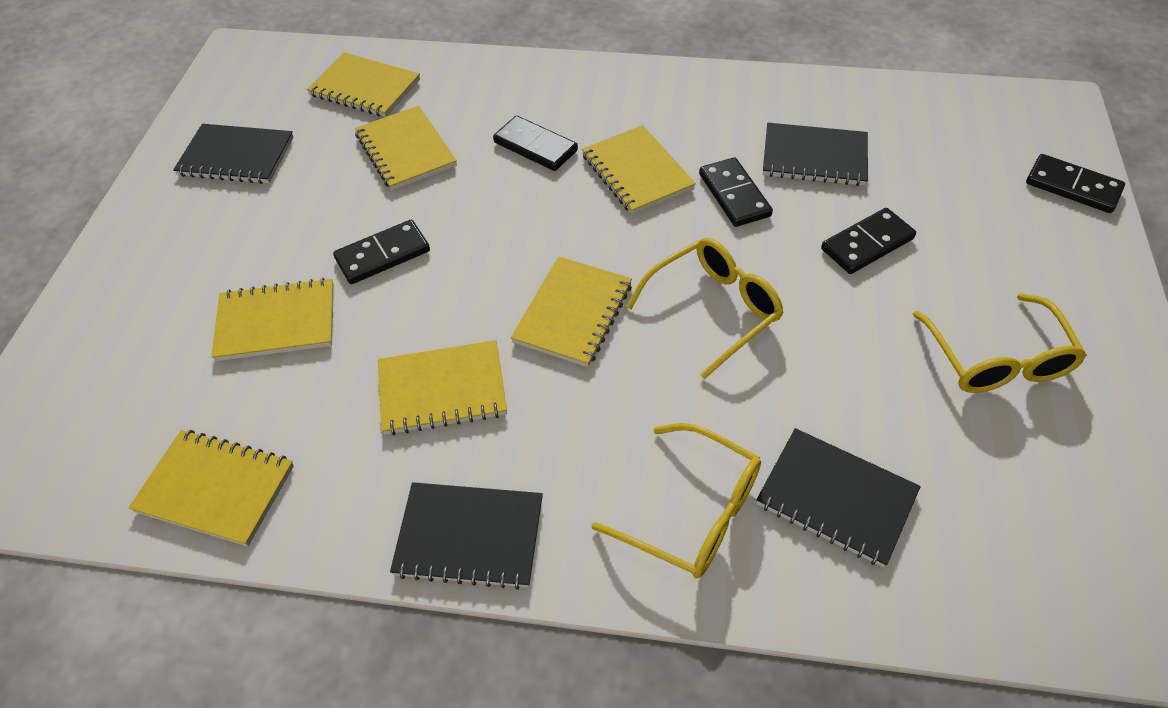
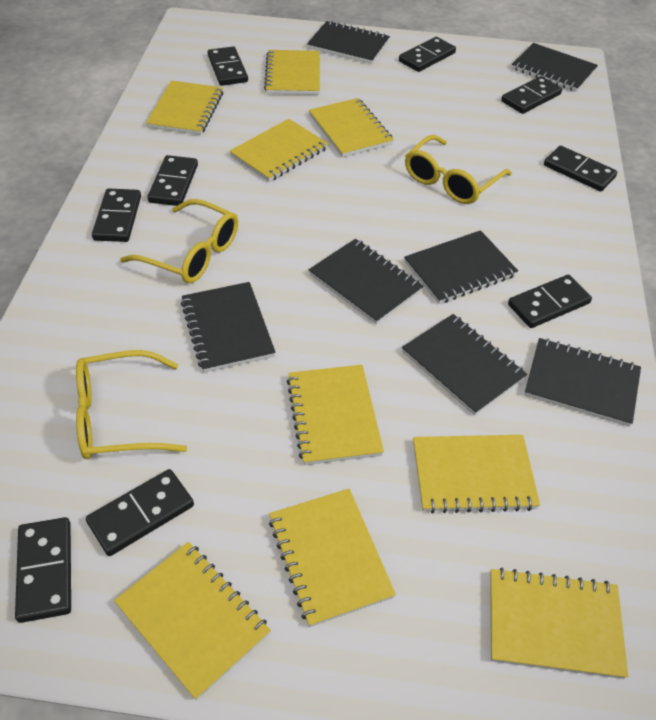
black domino: 5 -> 9
black notebook: 4 -> 7
yellow notebook: 7 -> 9

